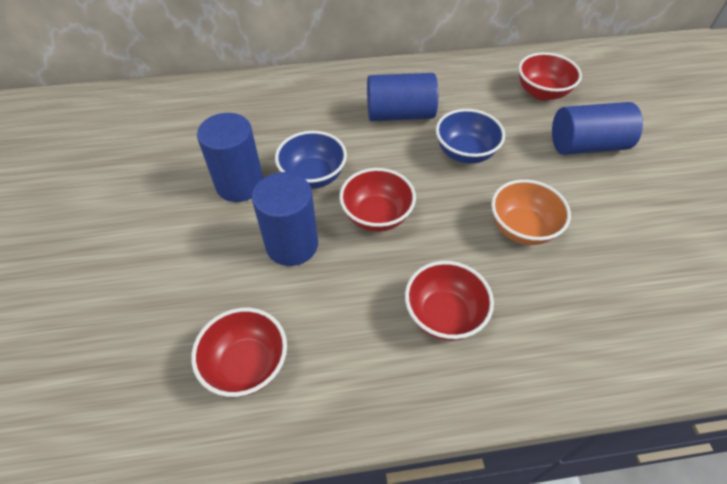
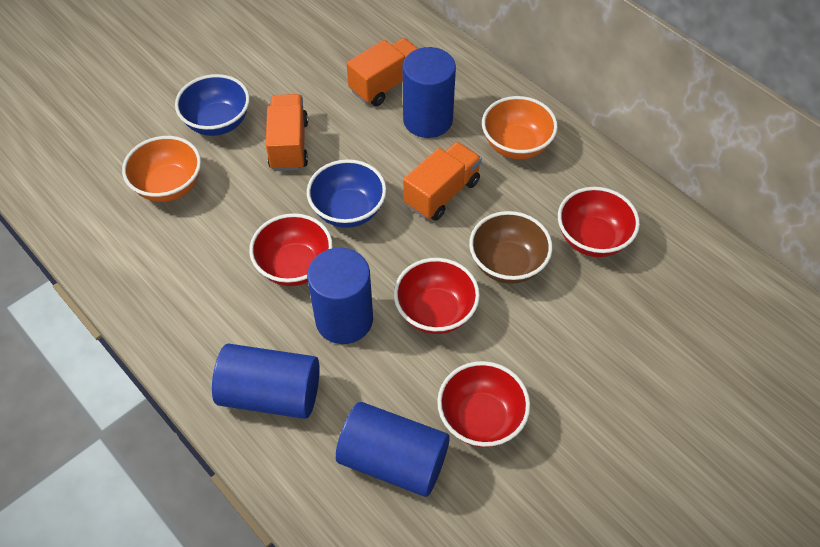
brown bowl: 0 -> 1
orange bowl: 1 -> 2
orange truck: 0 -> 3

